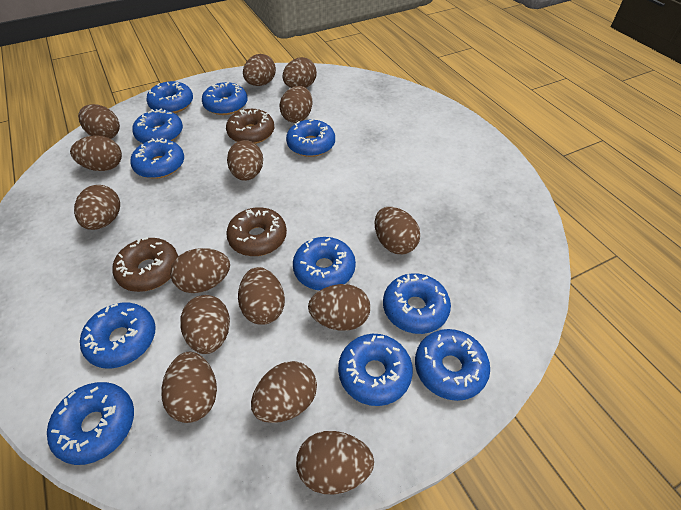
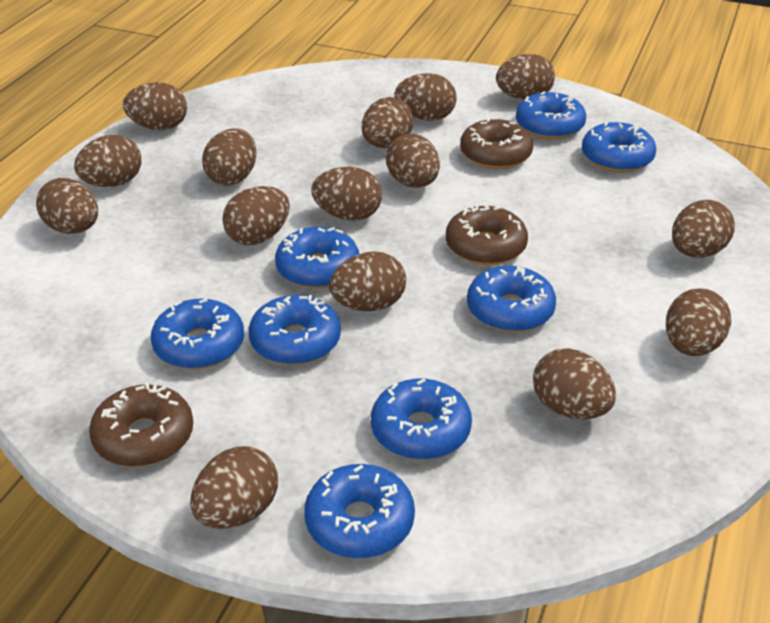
blue donut: 11 -> 8

